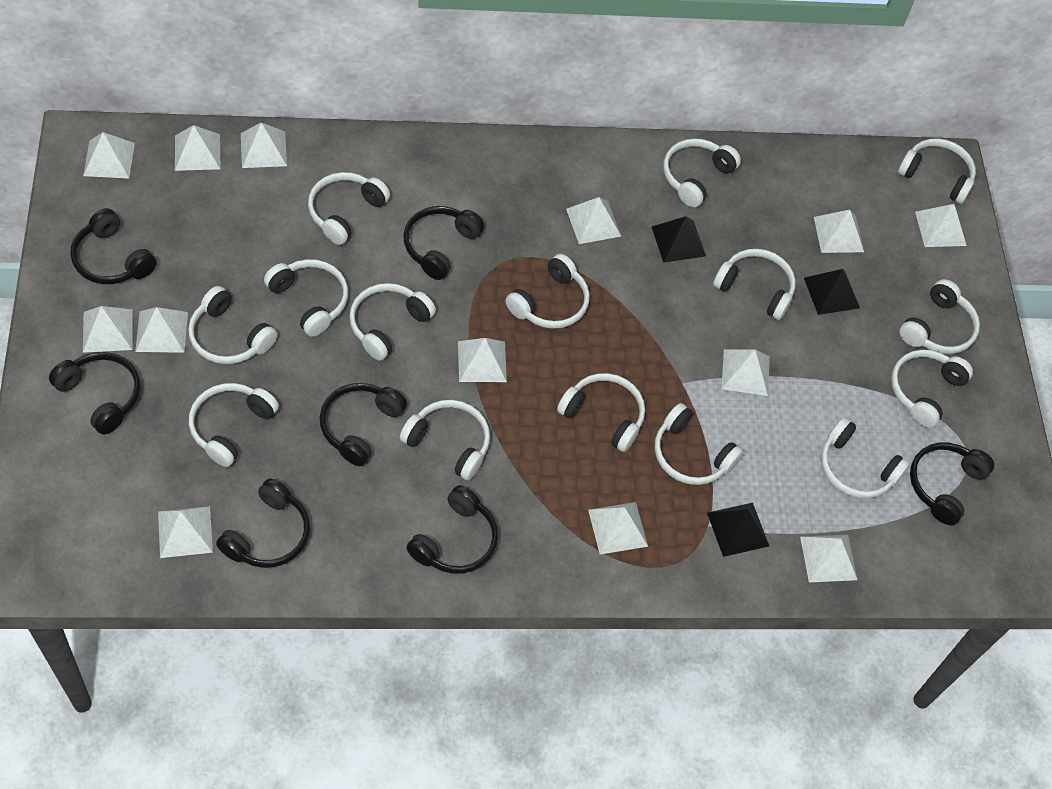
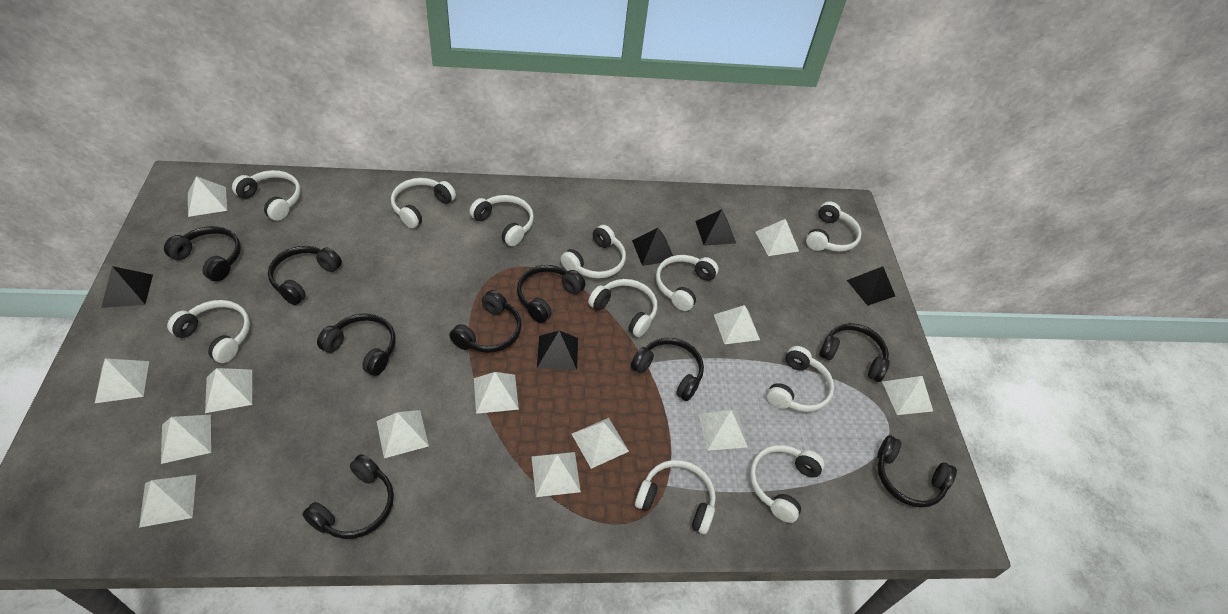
black headphones: 7 -> 9
black pyramid: 3 -> 5
white headphones: 15 -> 11

